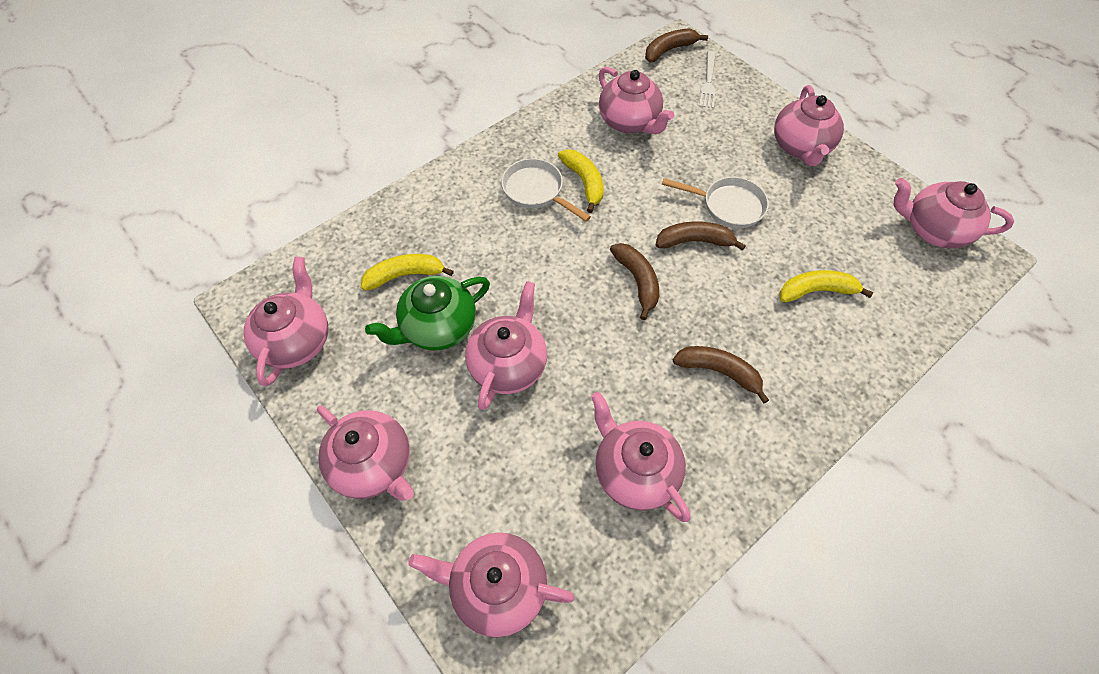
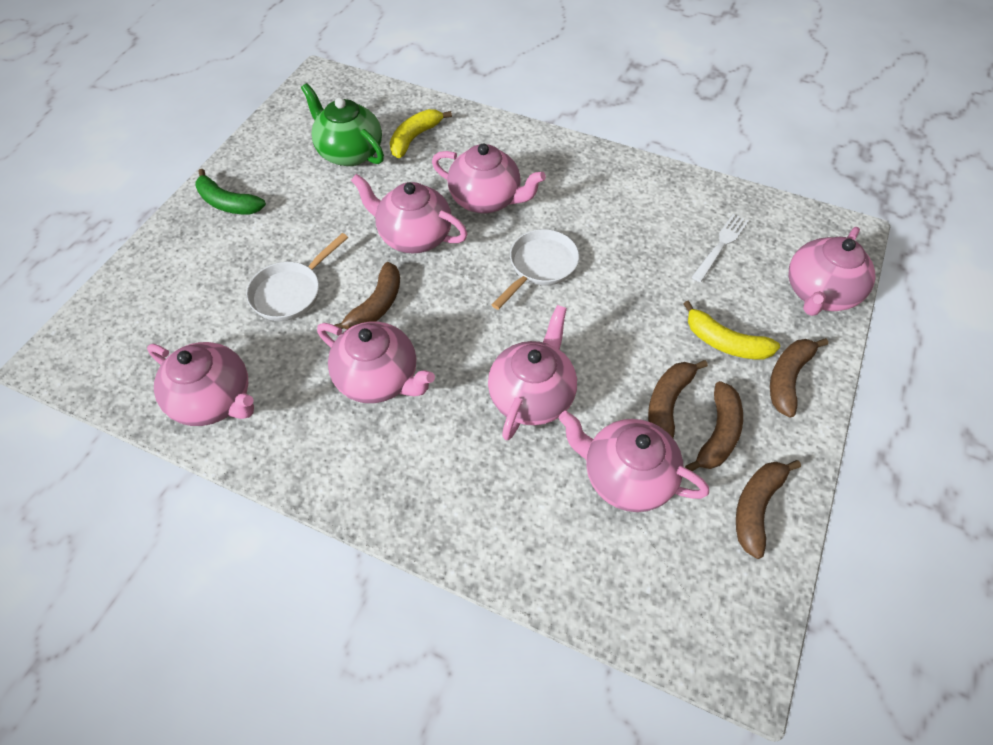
brown banana: 4 -> 5
green banana: 0 -> 1
pink teapot: 8 -> 7
yellow banana: 3 -> 2

